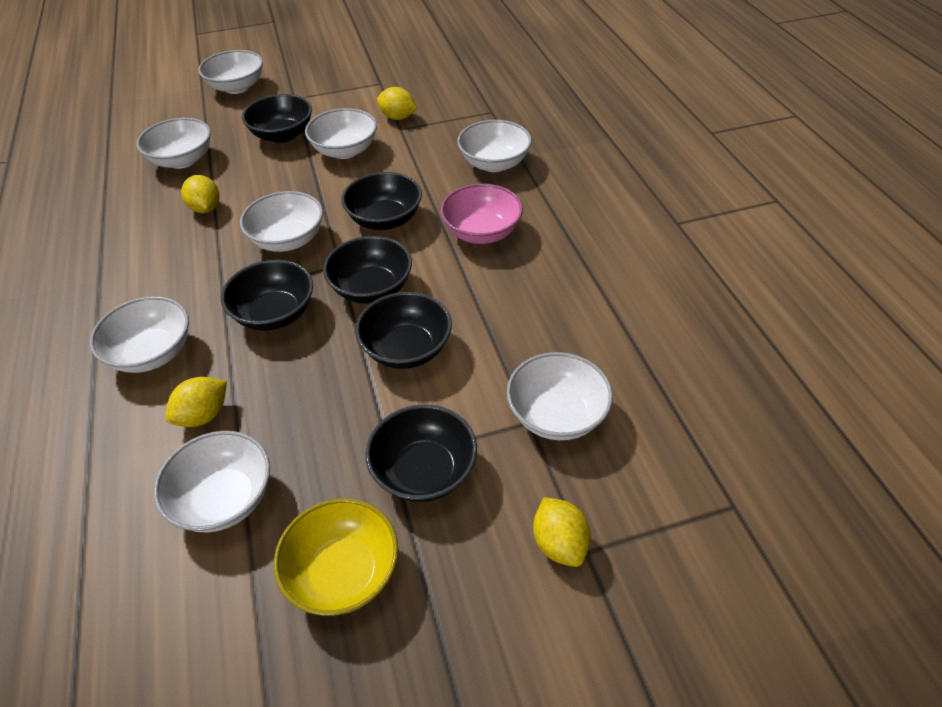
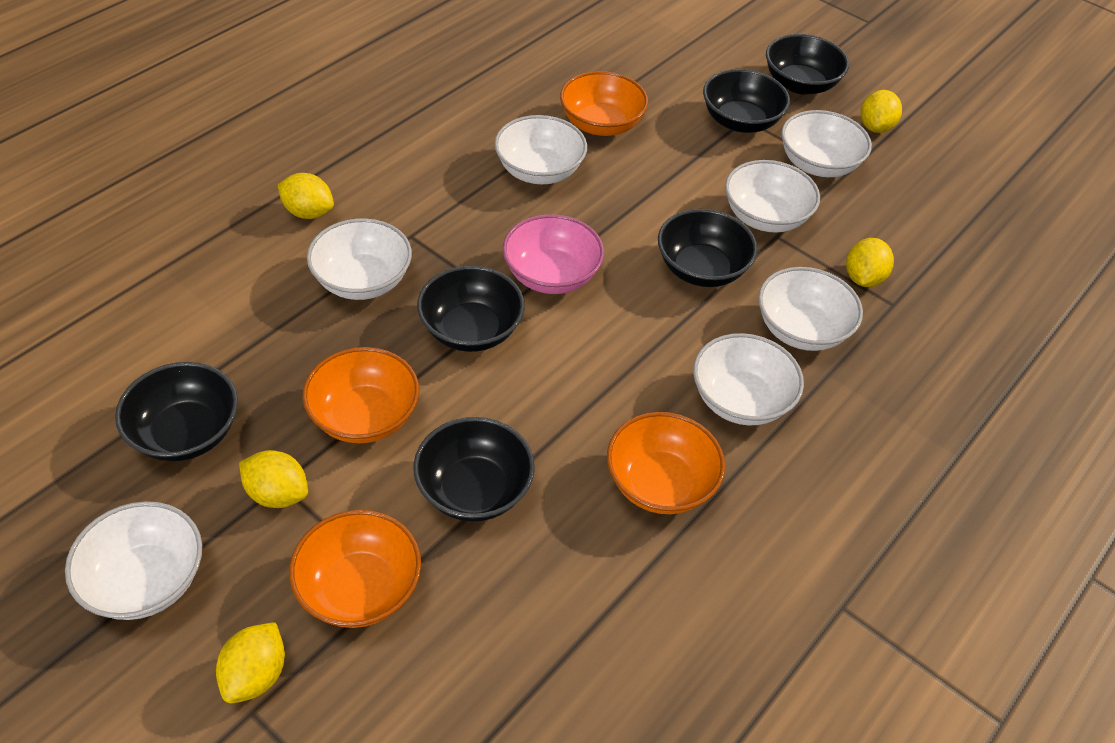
orange bowl: 0 -> 4
white bowl: 8 -> 7
yellow bowl: 1 -> 0
yellow lemon: 4 -> 5

